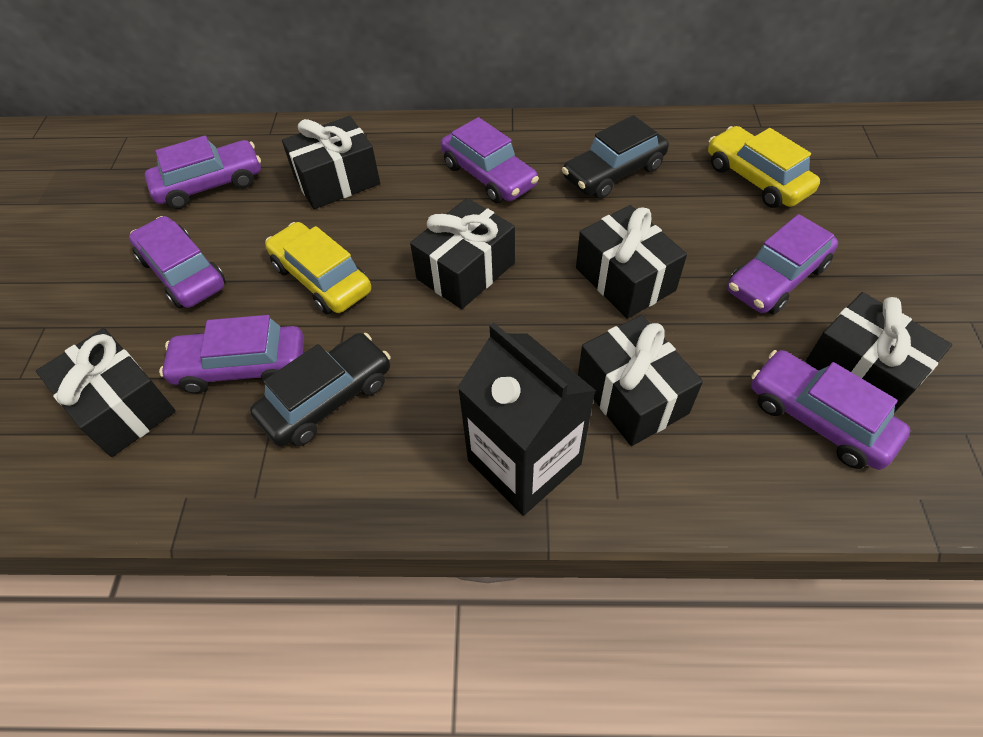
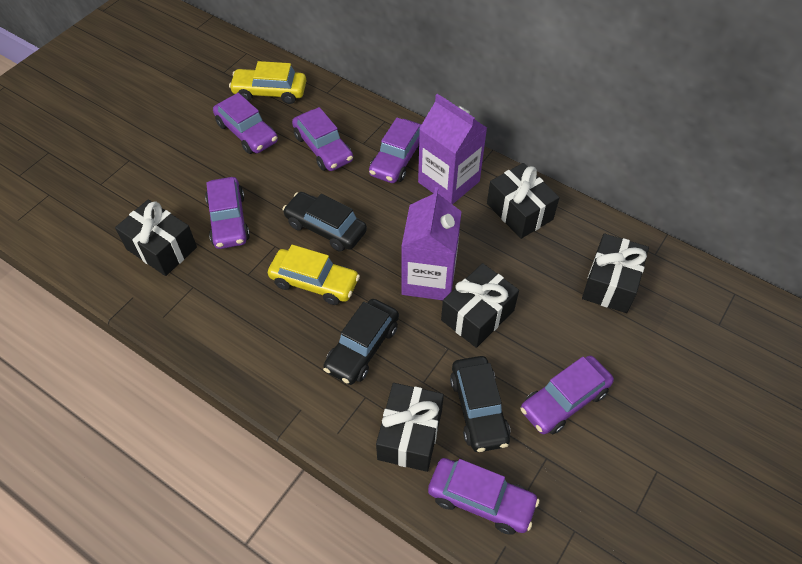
black car: 2 -> 3
black carton: 1 -> 0
black gift: 6 -> 5
purple carton: 0 -> 2

